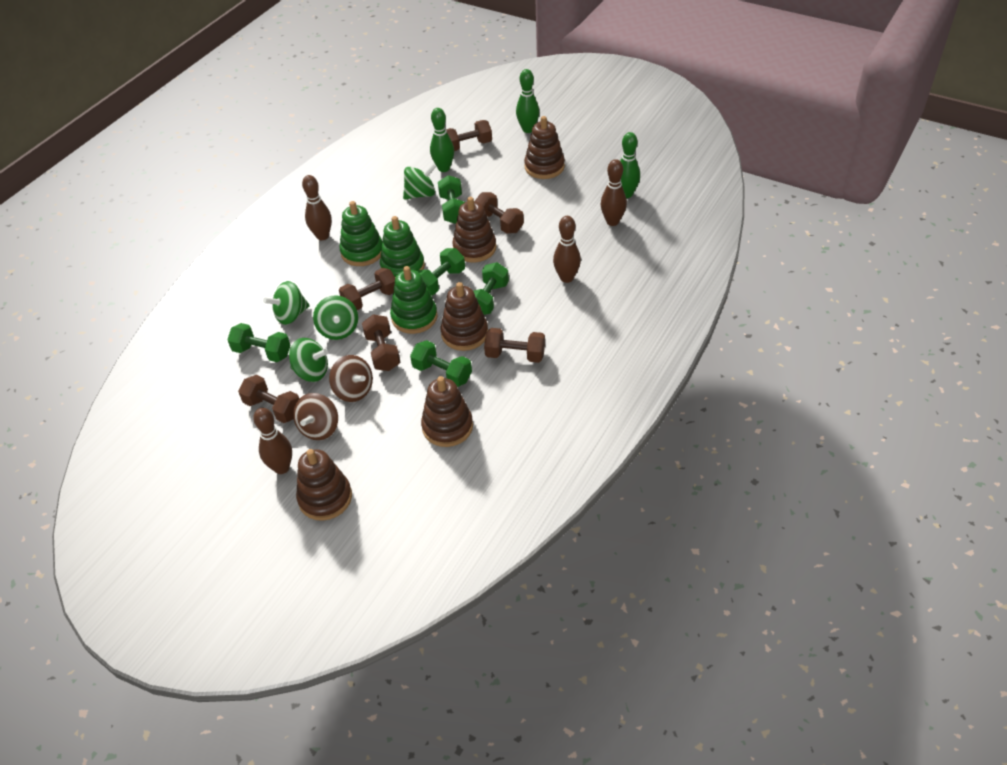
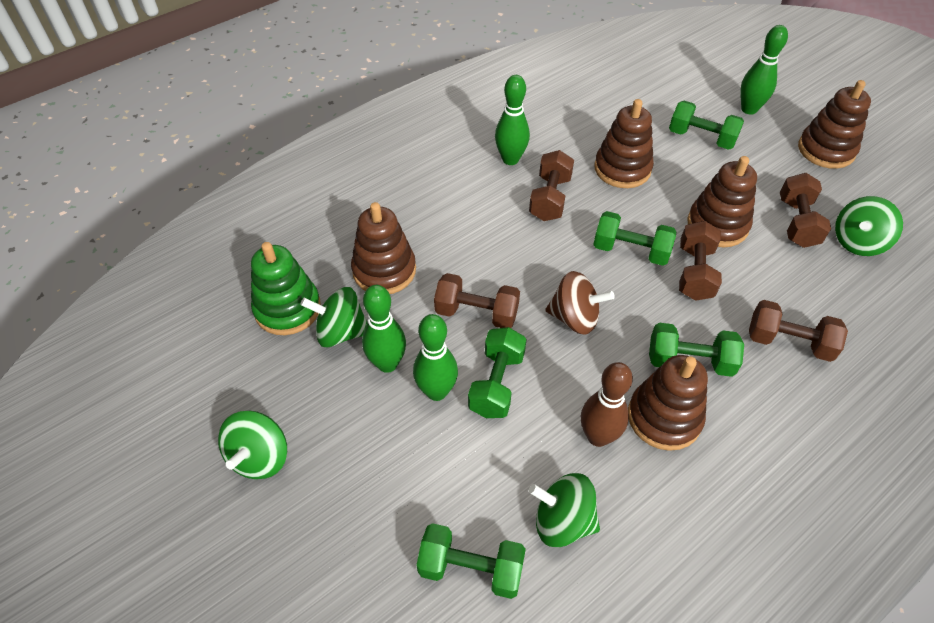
brown bowling pin: 4 -> 1
brown dumbbell: 6 -> 5
brown spinning top: 2 -> 1
green bowling pin: 3 -> 4
green stacking toy: 3 -> 1

